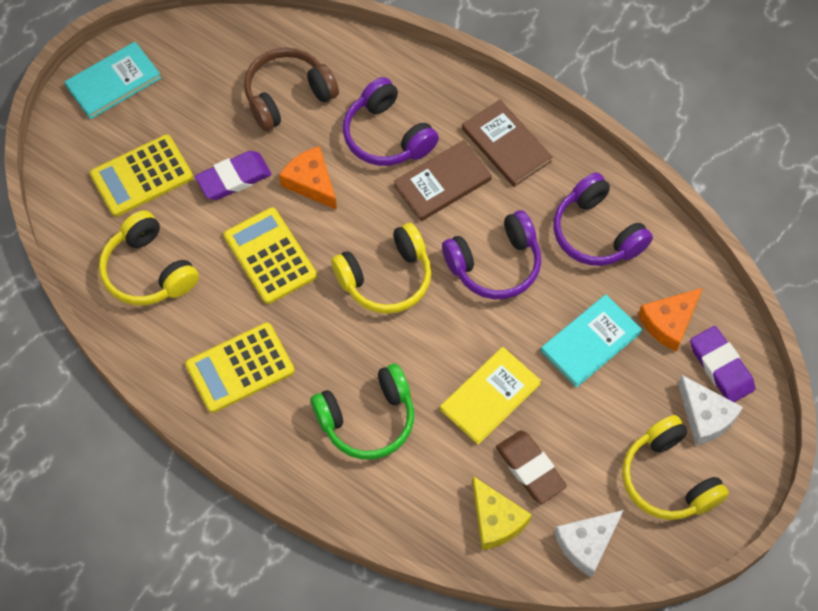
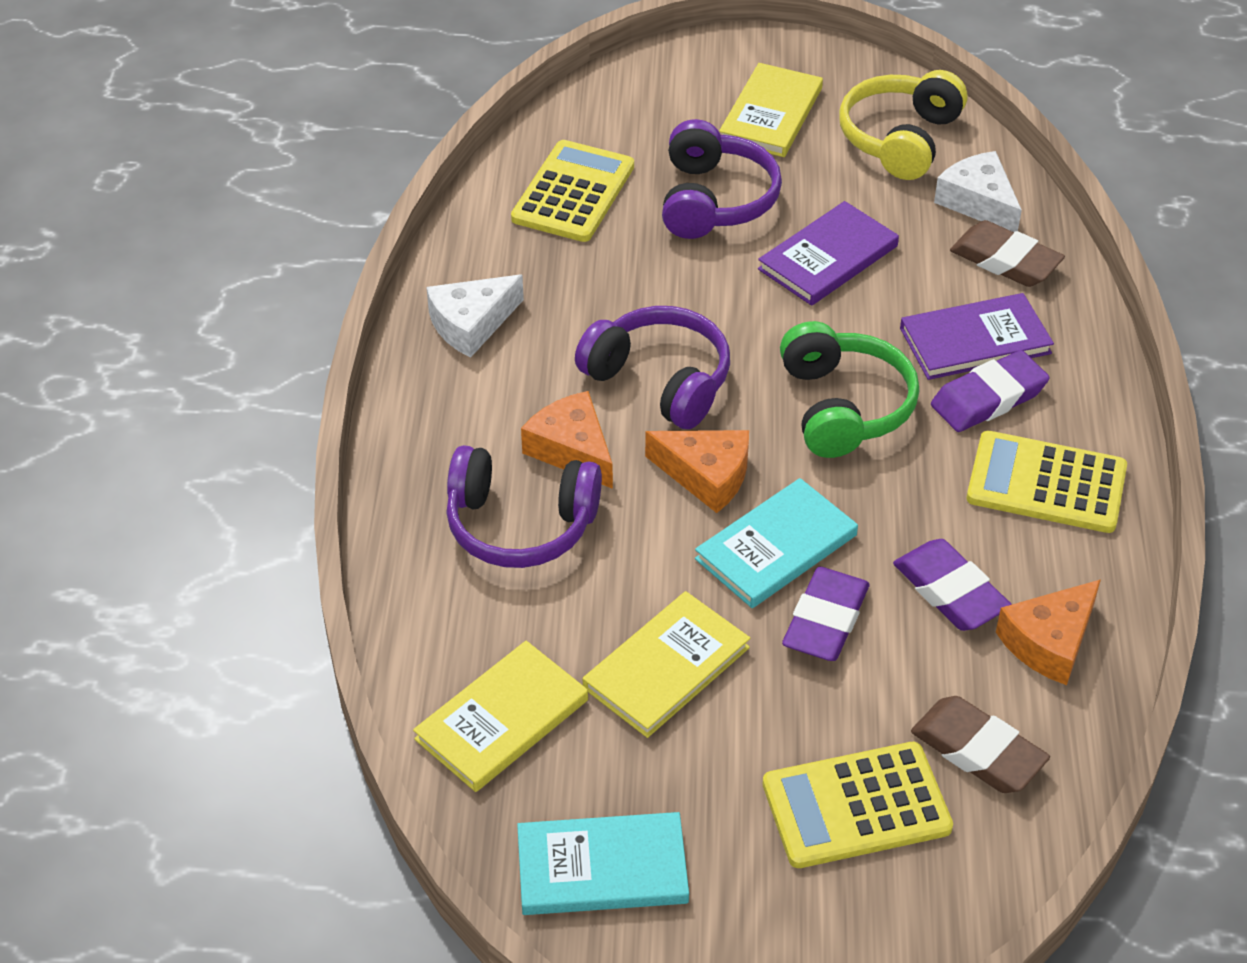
brown book: 2 -> 0
brown eraser: 1 -> 2
brown headphones: 1 -> 0
orange cheese: 2 -> 3
purple book: 0 -> 2
purple eraser: 2 -> 3
yellow book: 1 -> 3
yellow cheese: 1 -> 0
yellow headphones: 3 -> 1

